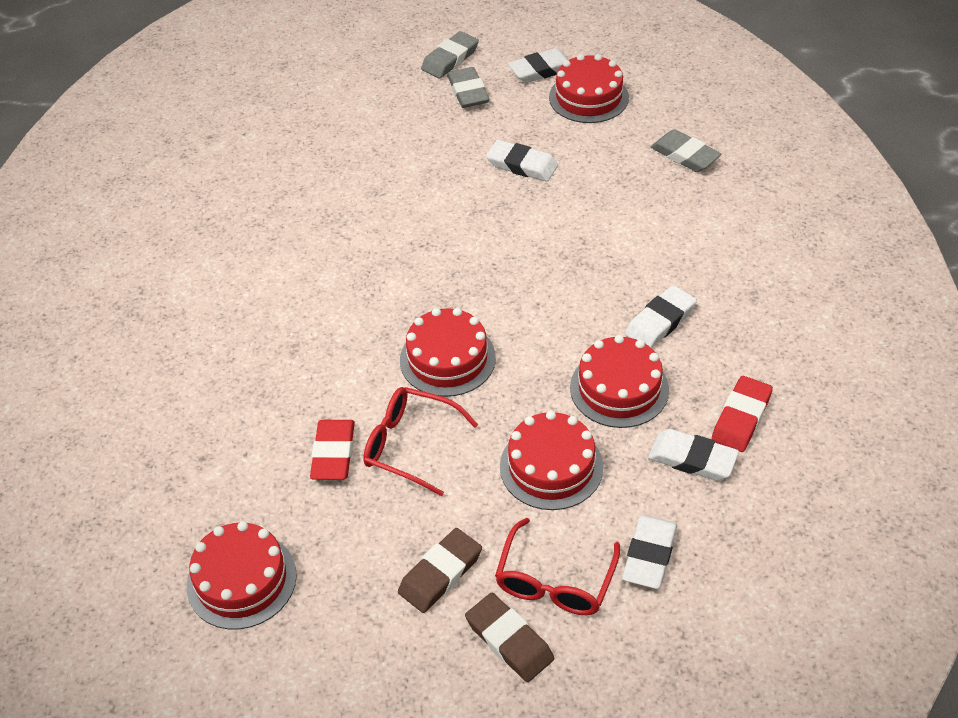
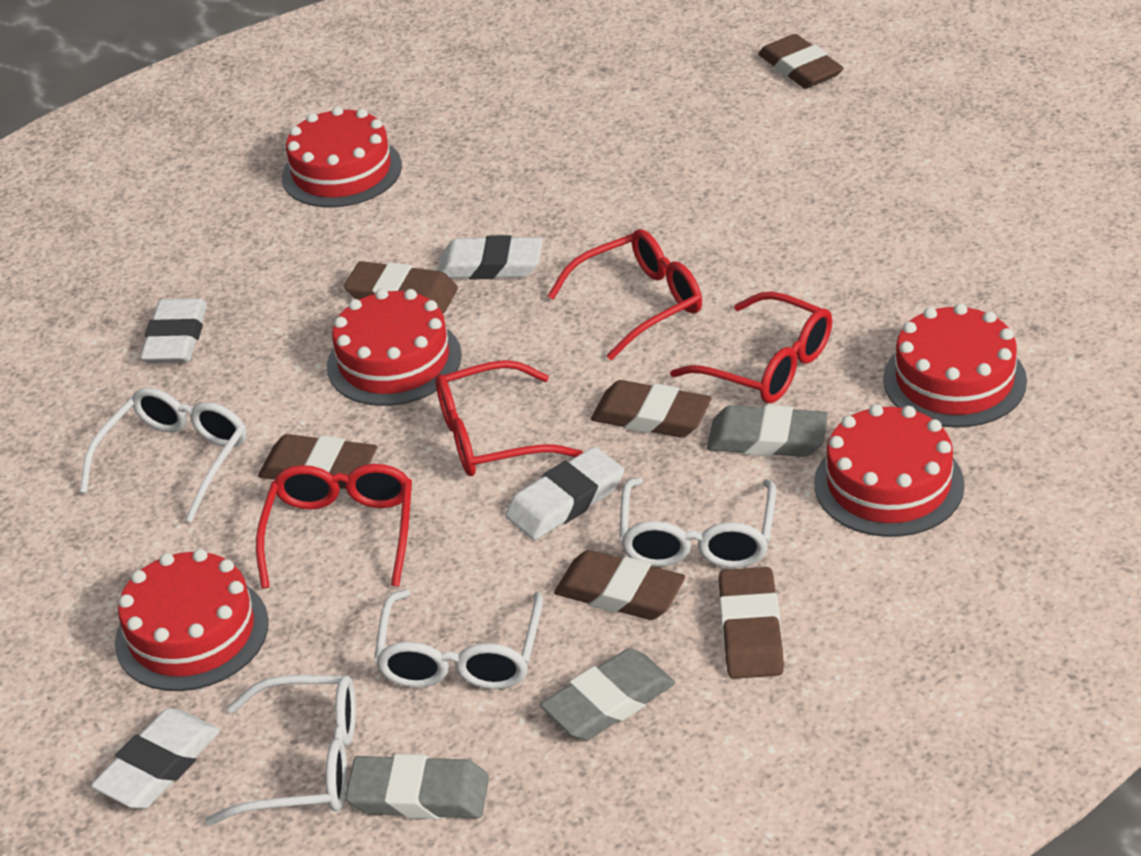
brown eraser: 2 -> 6
red eraser: 2 -> 0
red glasses: 2 -> 4
white eraser: 5 -> 4
white glasses: 0 -> 4

